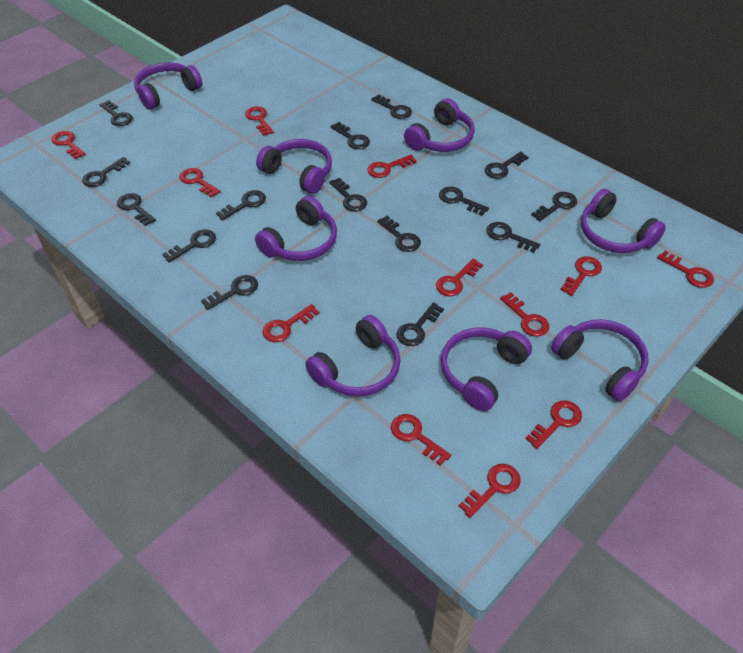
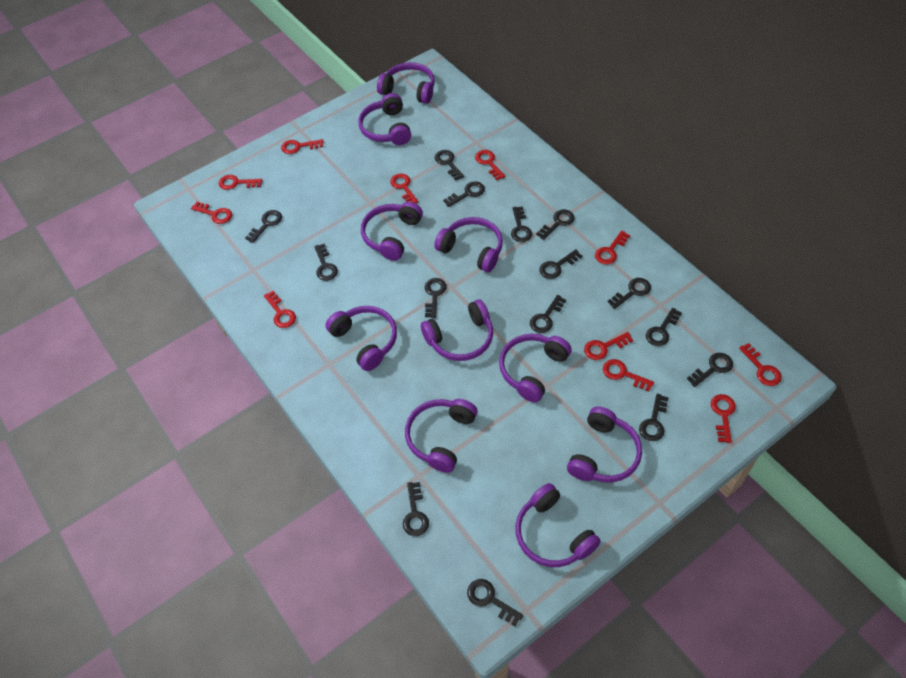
purple headphones: 8 -> 10
red key: 12 -> 11

